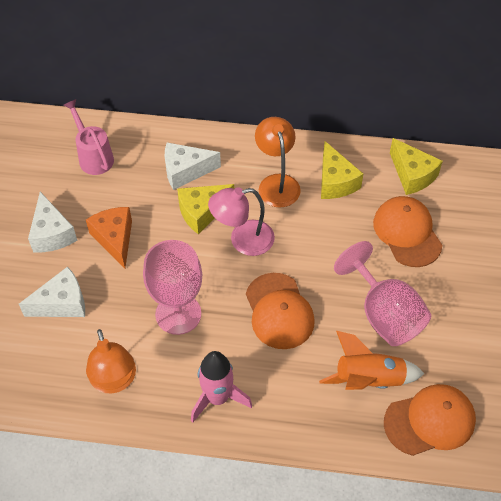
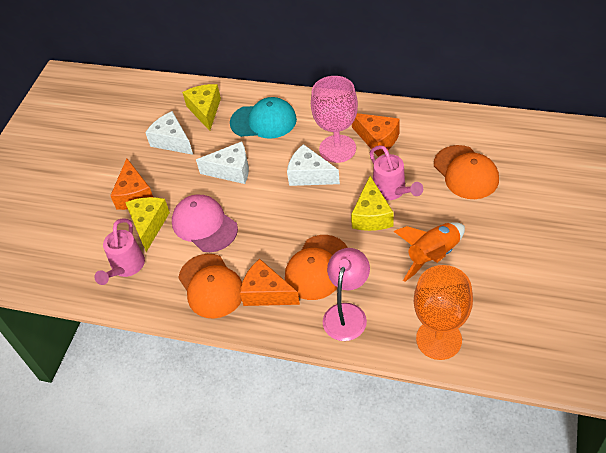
orange cheese: 1 -> 3
orange goblet: 0 -> 1
orange lamp: 2 -> 0
pink cap: 0 -> 1
pink goblet: 2 -> 1
pink rocket: 1 -> 0
pink watering can: 1 -> 2
turquoise cap: 0 -> 1

